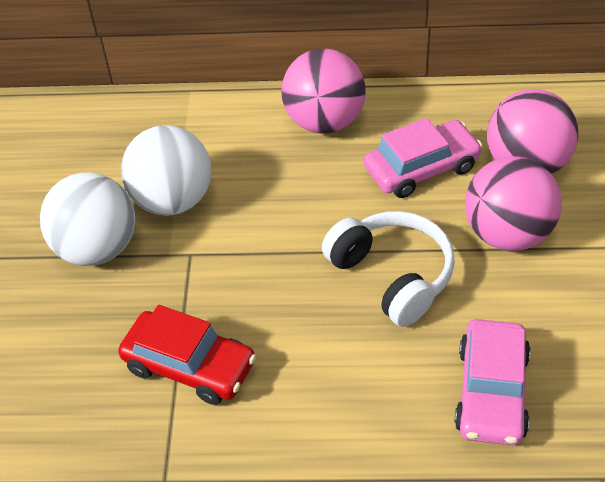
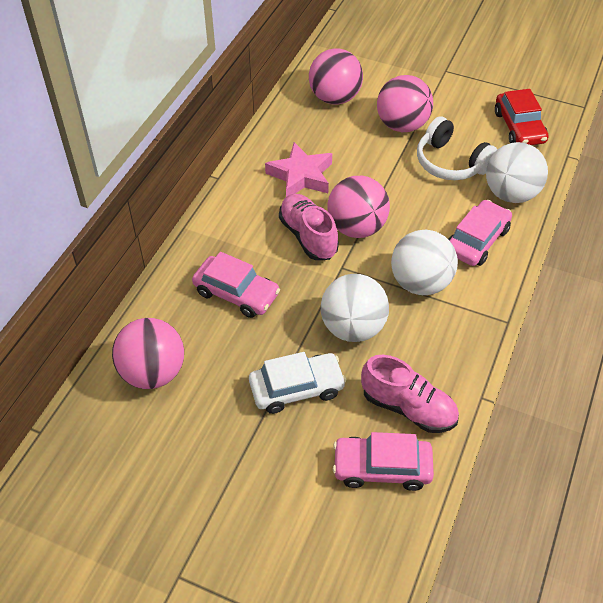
pink ball: 3 -> 4
pink car: 2 -> 3
pink shoe: 0 -> 2
pink star: 0 -> 1
white ball: 2 -> 3
white car: 0 -> 1

